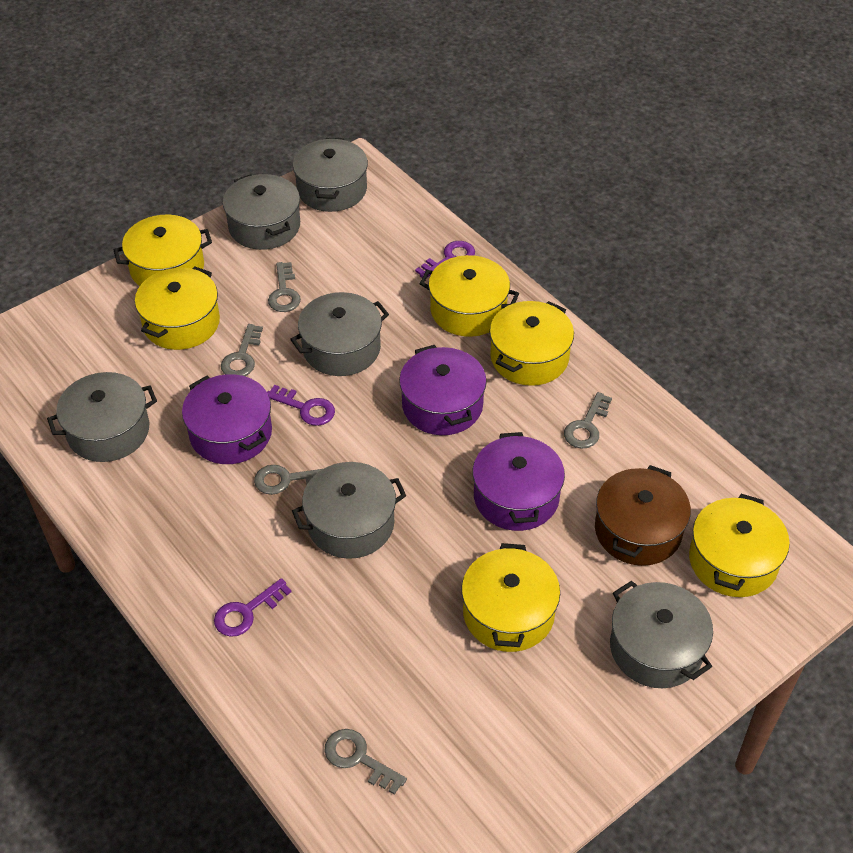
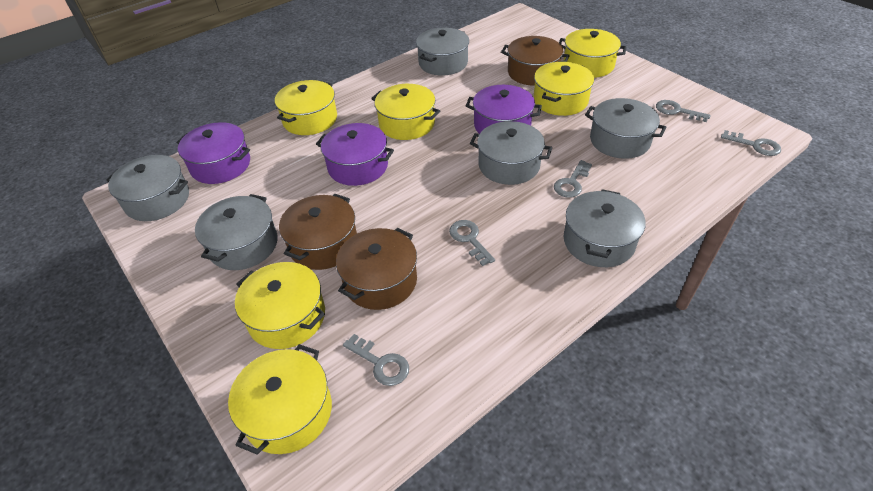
brown pot: 1 -> 3
purple key: 3 -> 0

